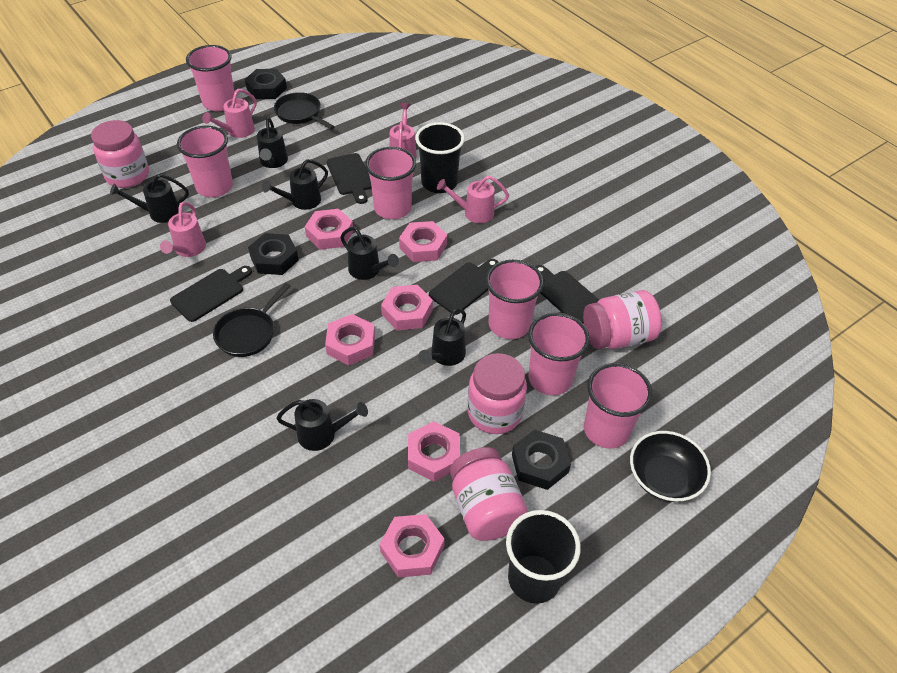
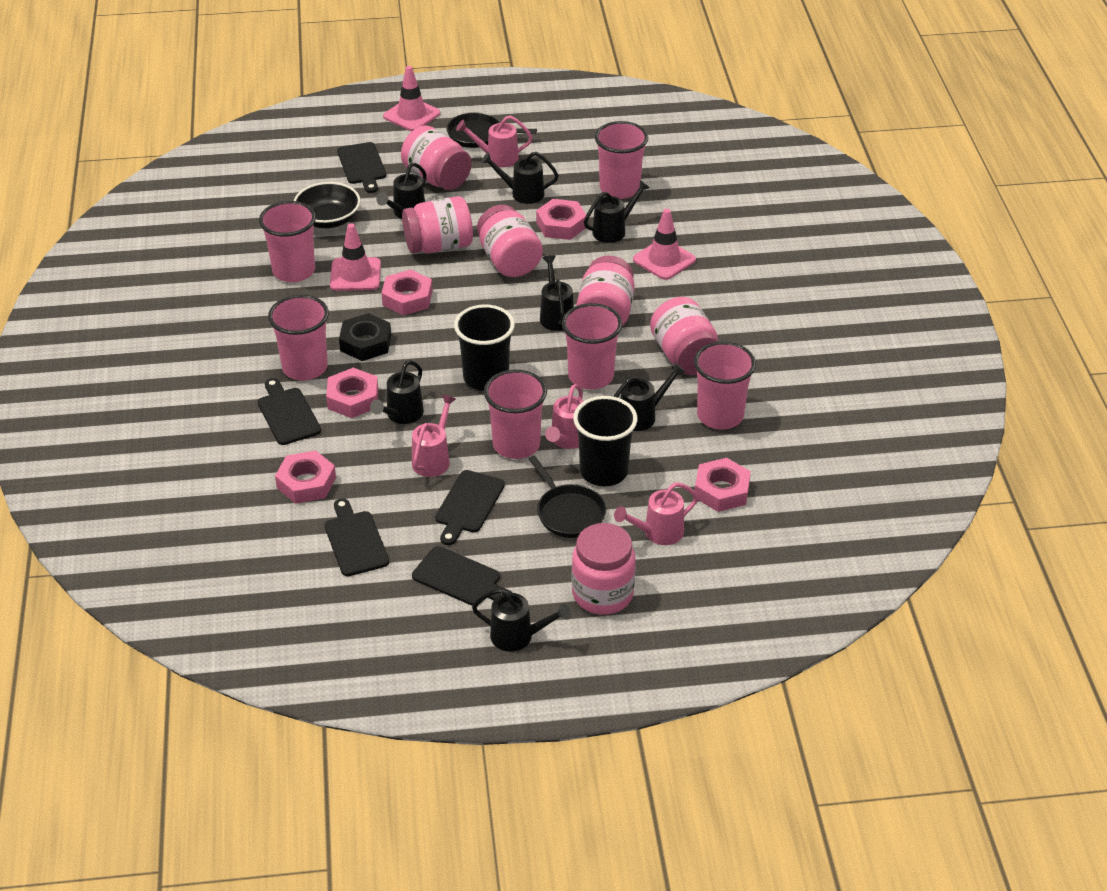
black cutting board: 4 -> 5
black nut: 3 -> 1
black watering can: 6 -> 7
pink jar: 4 -> 6
pink nut: 6 -> 5
pink traffic cone: 0 -> 3

